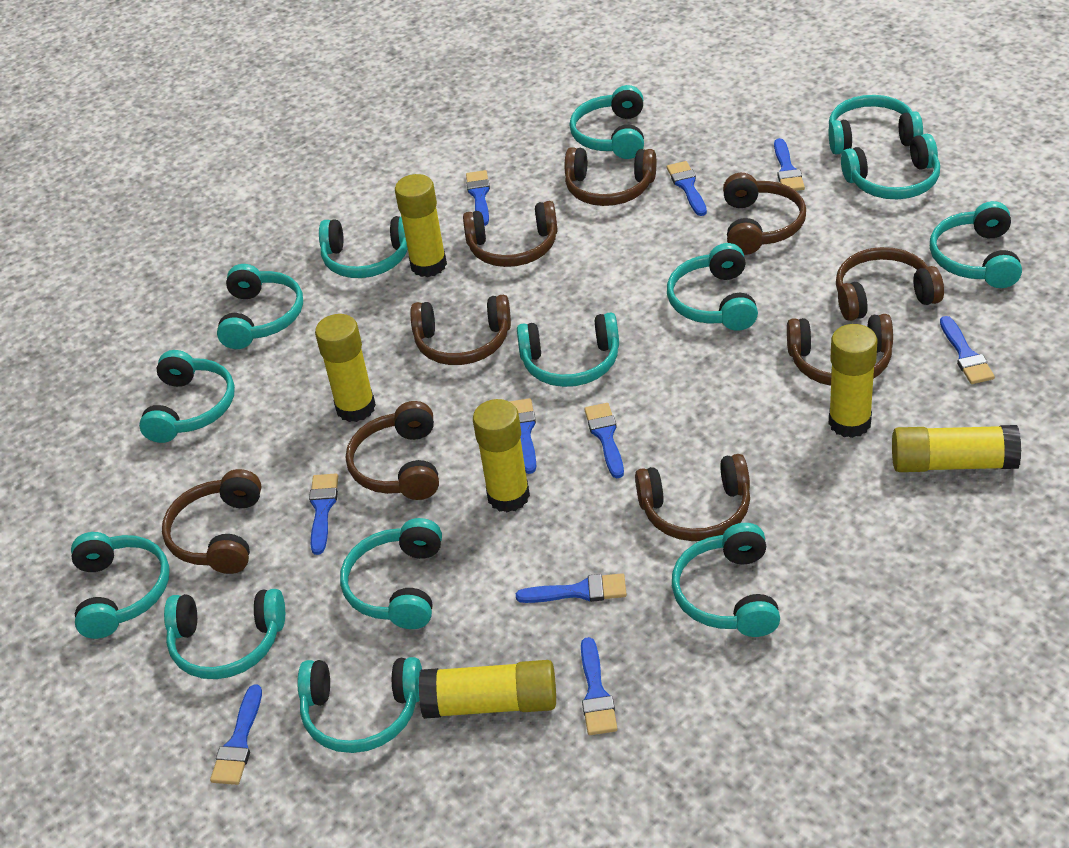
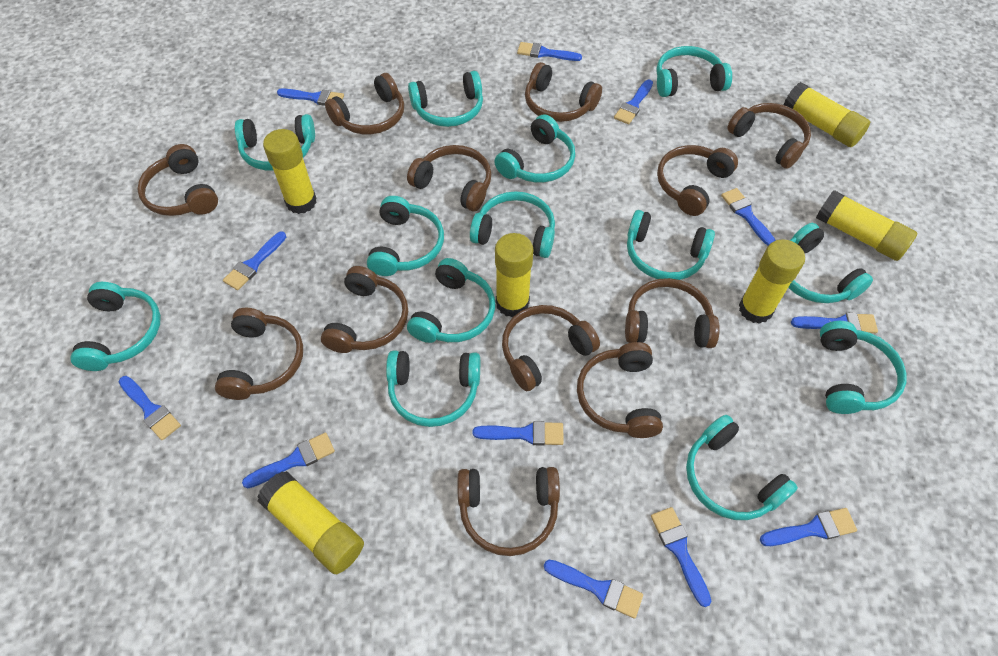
blue brush: 10 -> 12
brown headphones: 9 -> 12
turquoise headphones: 14 -> 13

